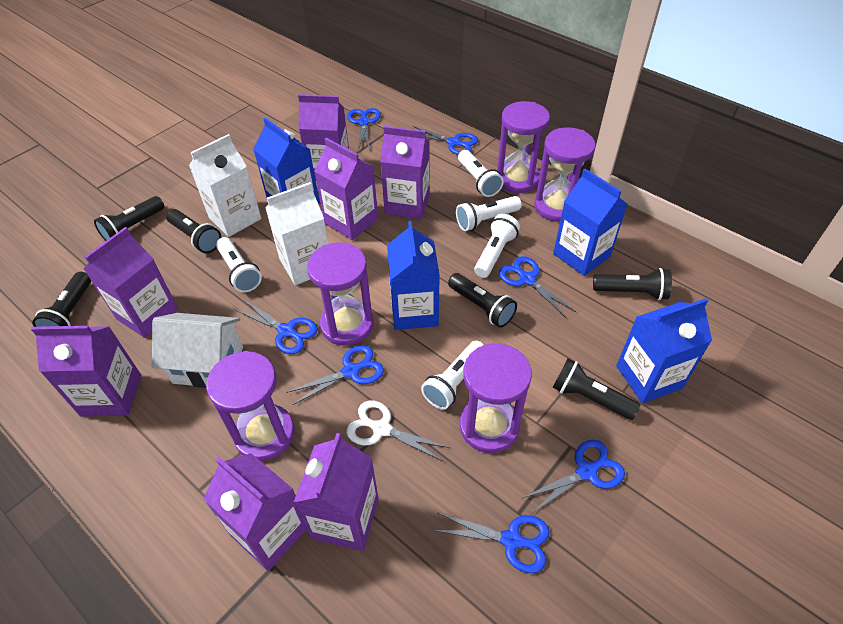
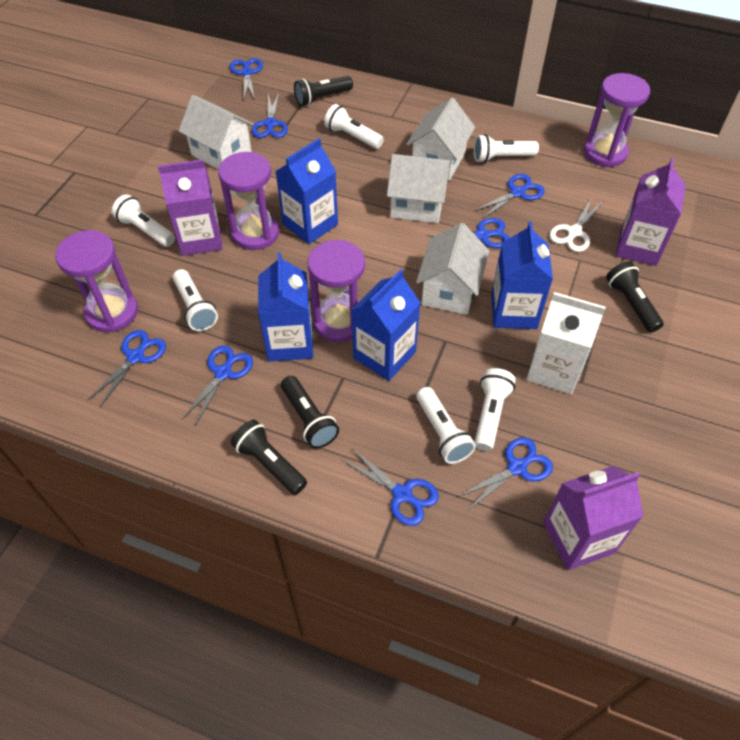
black flashlight: 6 -> 4
blue scissors: 7 -> 8
purple carton: 7 -> 3
purple hourglass: 5 -> 4
white carton: 2 -> 1
white flashlight: 5 -> 6
white house: 1 -> 4

